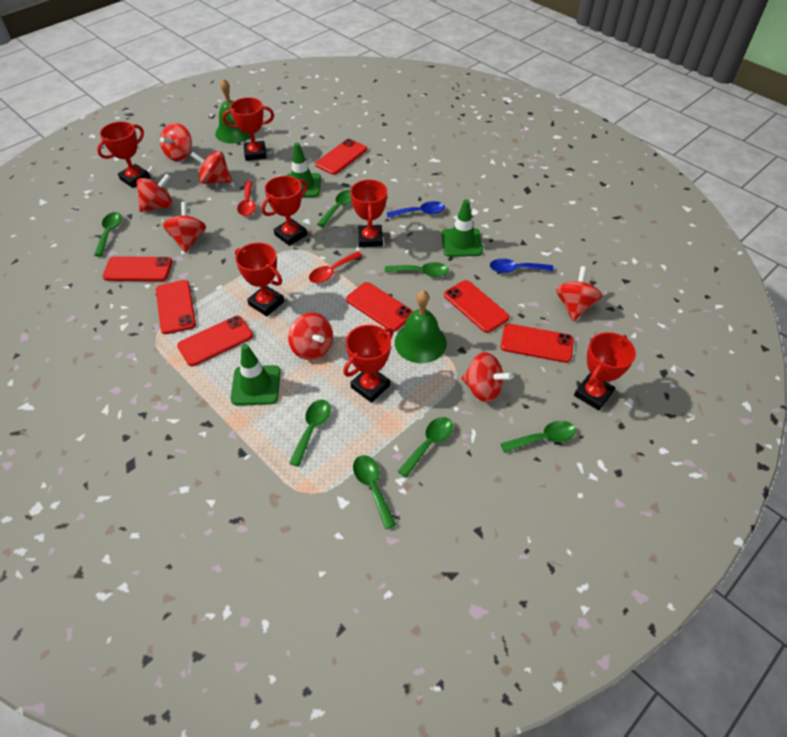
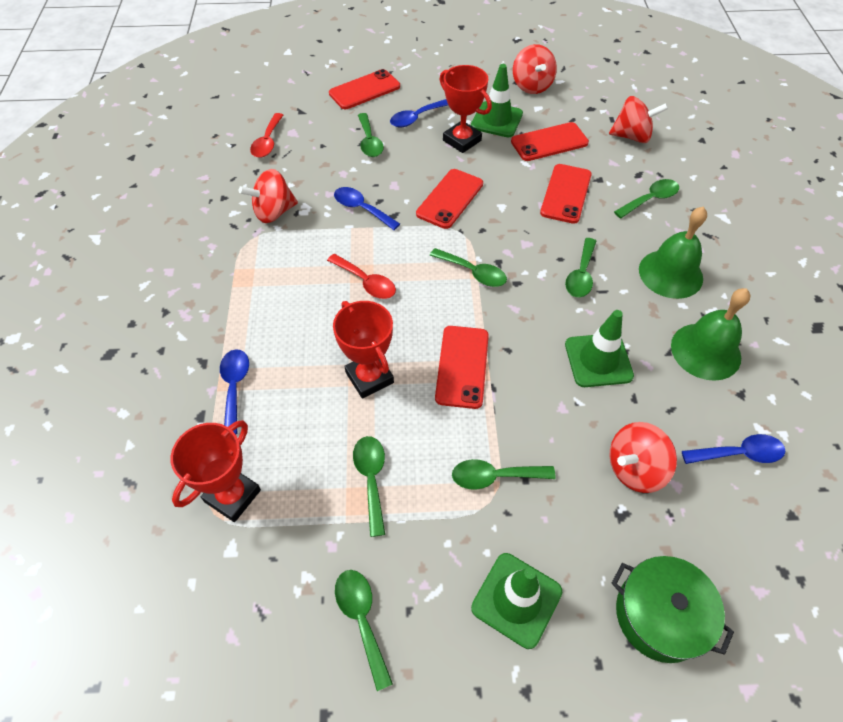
blue spoon: 2 -> 4
green pot: 0 -> 1
red phone: 7 -> 5
red spinning top: 7 -> 4
red trophy: 7 -> 3

